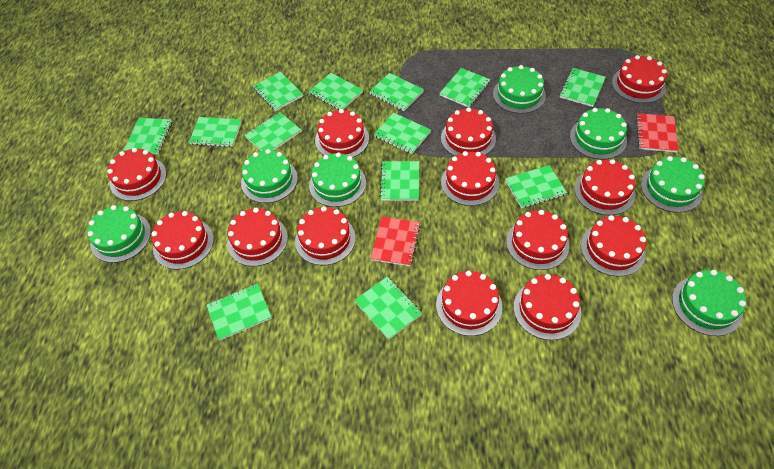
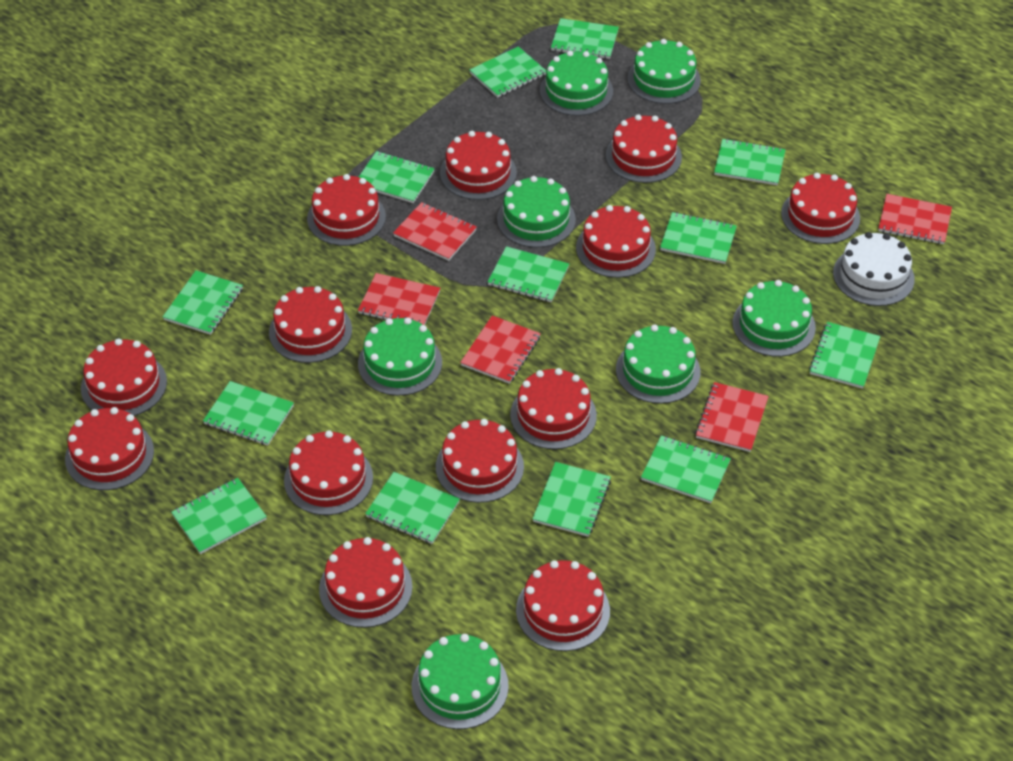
red notebook: 2 -> 5
white cake: 0 -> 1

